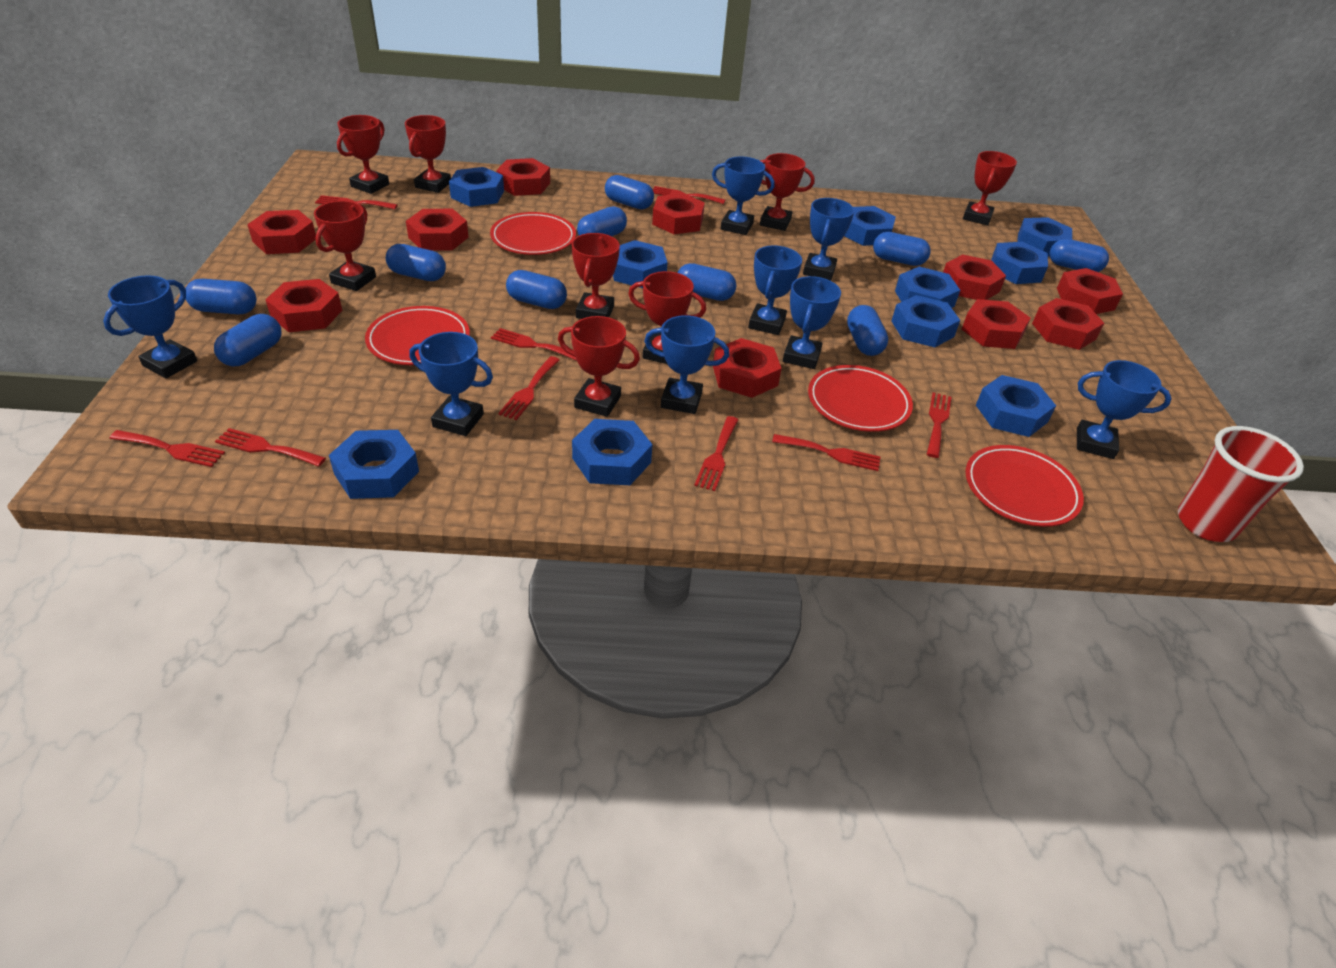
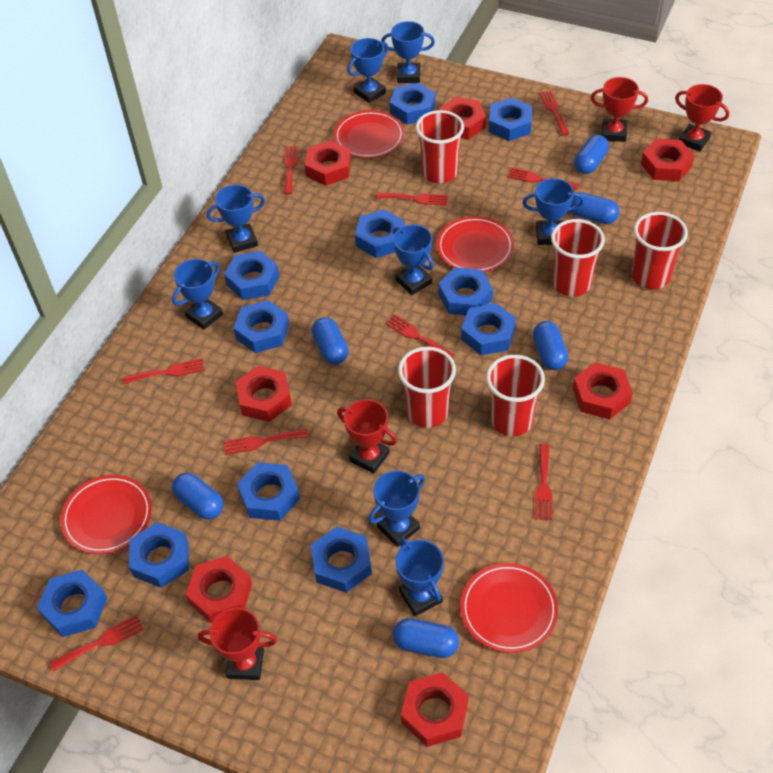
blue capsule: 10 -> 6
blue nut: 10 -> 11
red cup: 1 -> 5
red nut: 10 -> 7
red trophy: 8 -> 4

